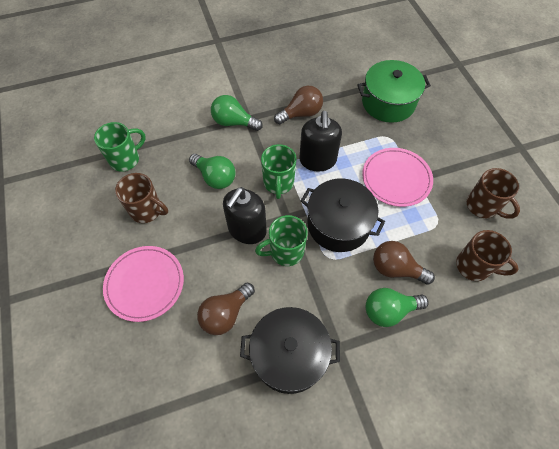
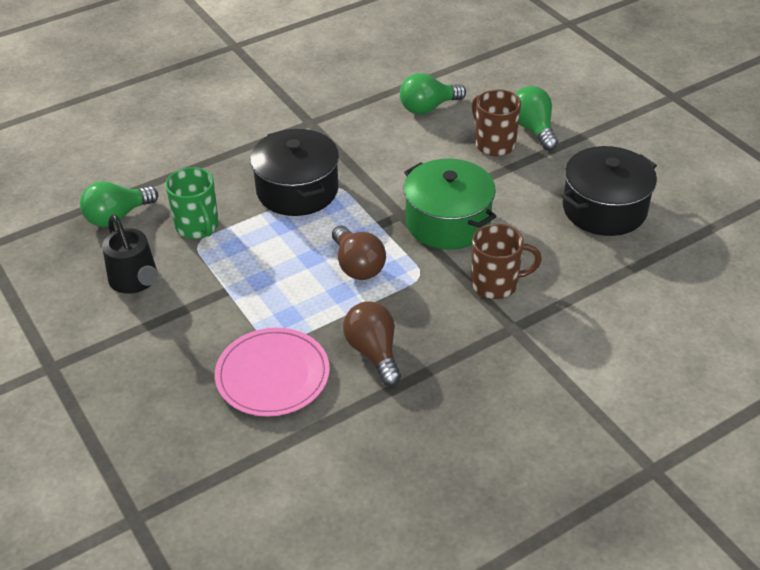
black soap dispenser: 2 -> 0
black watering can: 0 -> 1
brown light bulb: 3 -> 2
brown mug: 3 -> 2
green mug: 3 -> 1
pink plate: 2 -> 1

